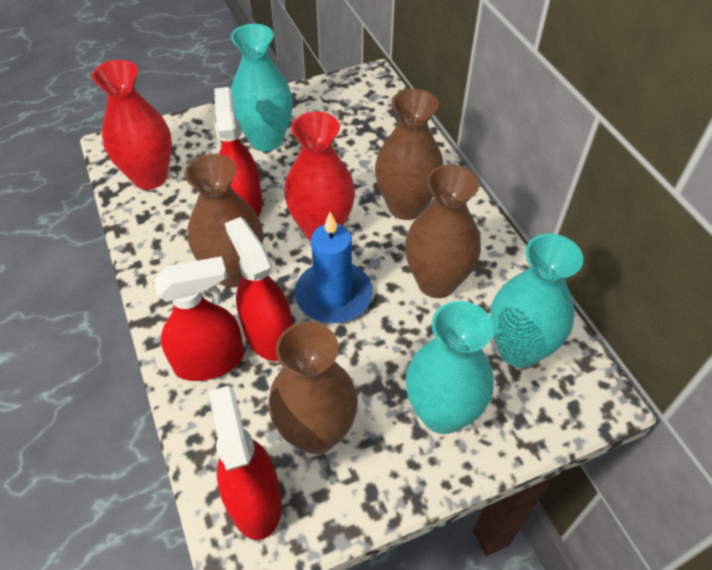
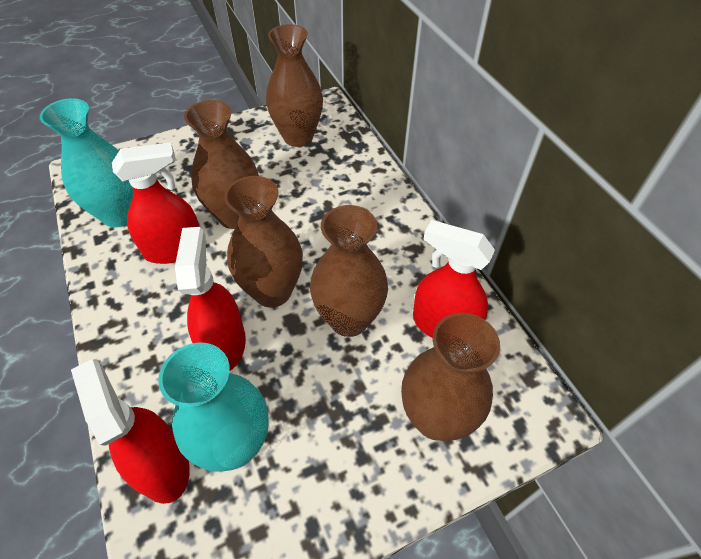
blue candle: 1 -> 0
brown vase: 4 -> 5
red vase: 2 -> 0
turquoise vase: 3 -> 2

